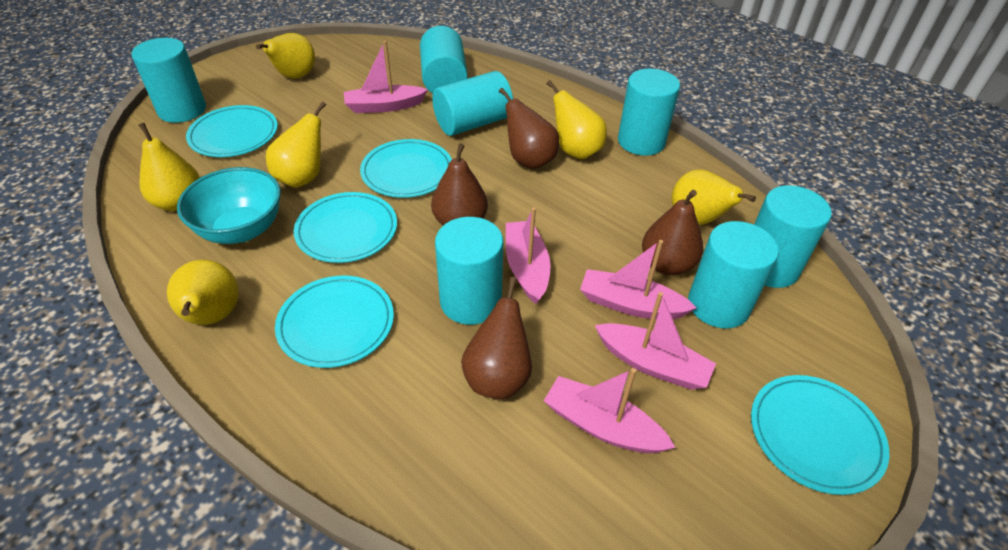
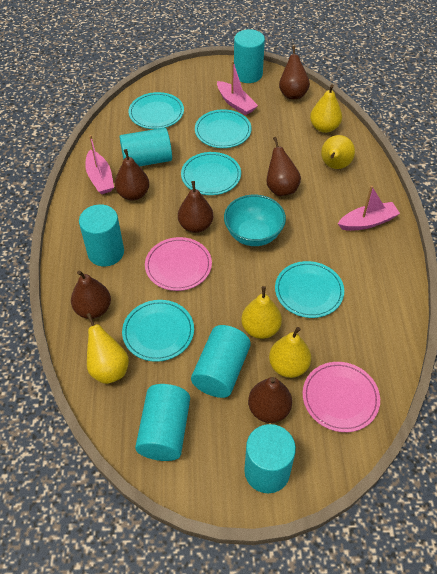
brown pear: 4 -> 6
pink boat: 5 -> 3
pink plate: 0 -> 2
turquoise cylinder: 7 -> 6
yellow pear: 6 -> 5

